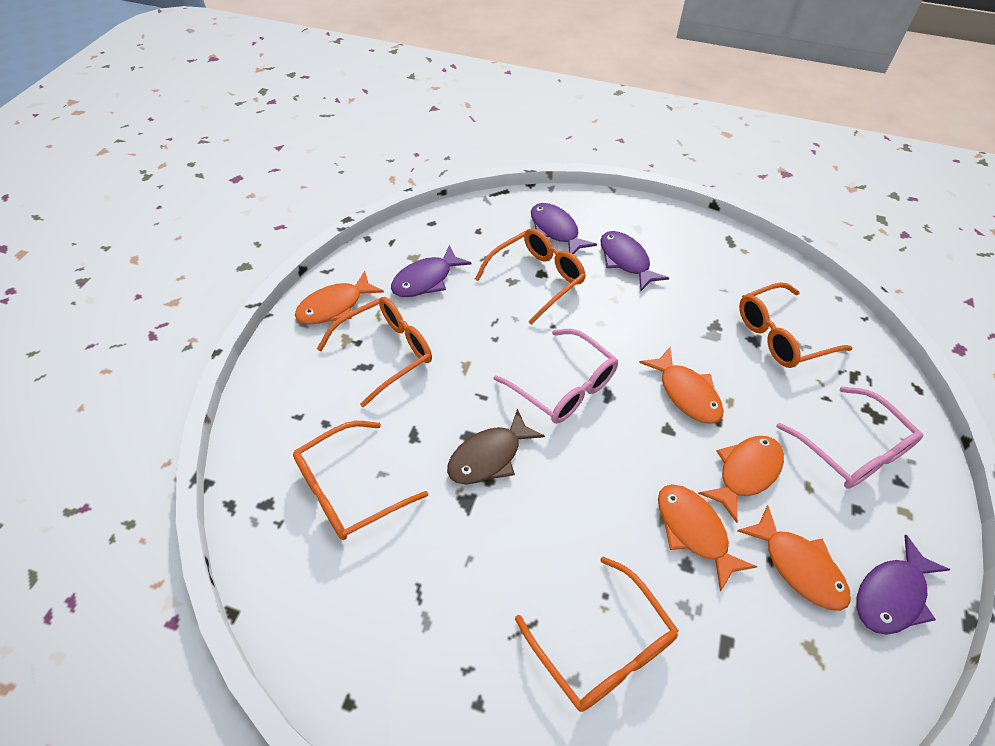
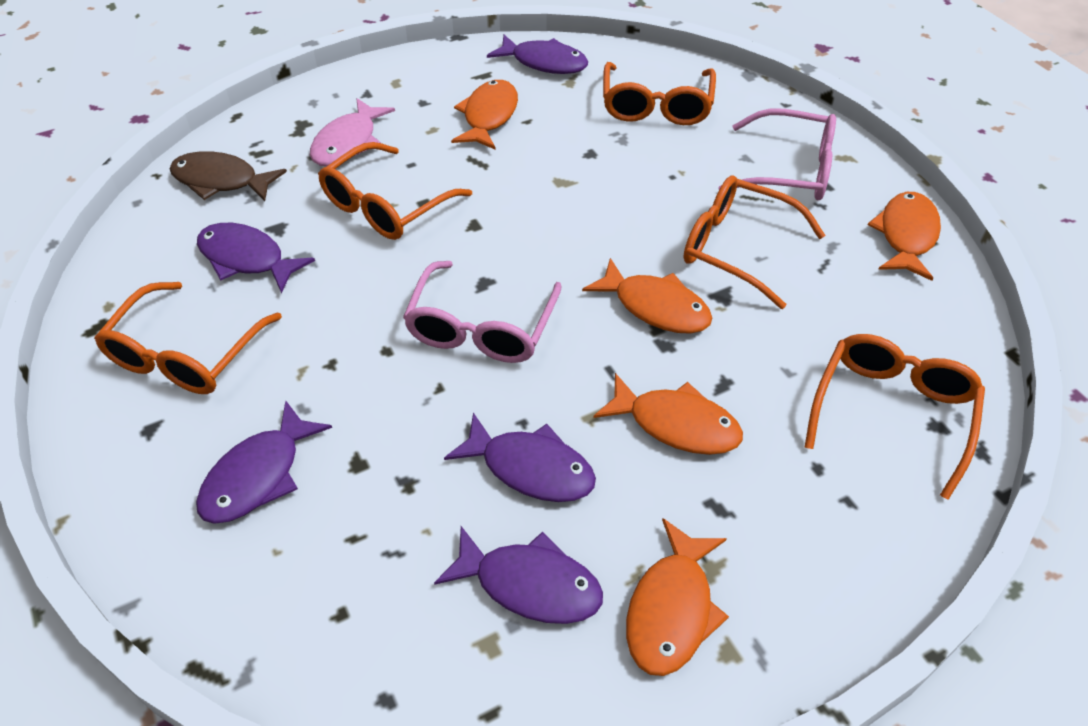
pink fish: 0 -> 1
purple fish: 4 -> 5

